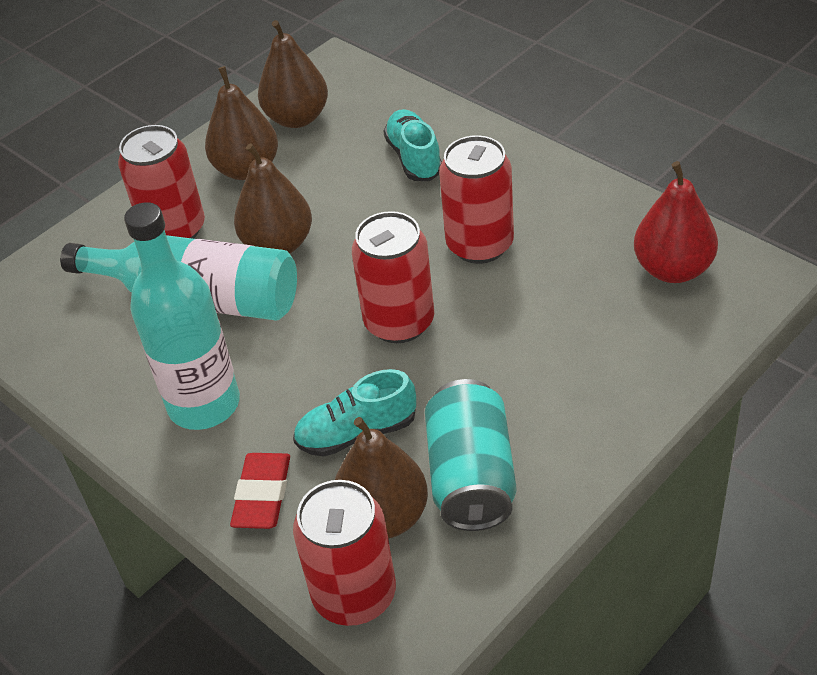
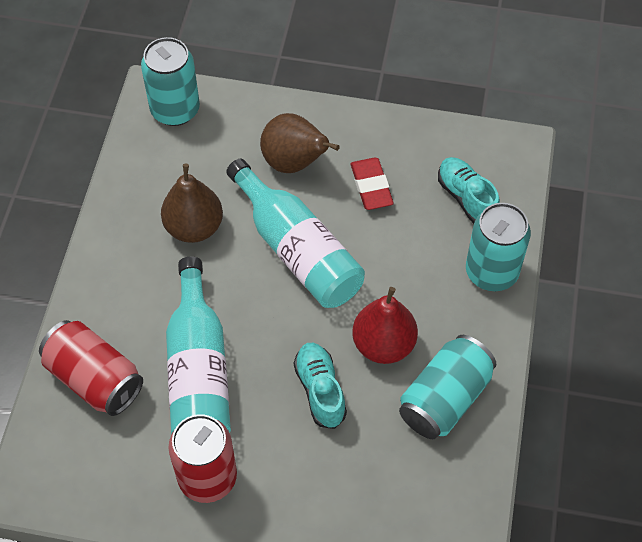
brown pear: 4 -> 2
red can: 4 -> 2
turquoise can: 1 -> 3

